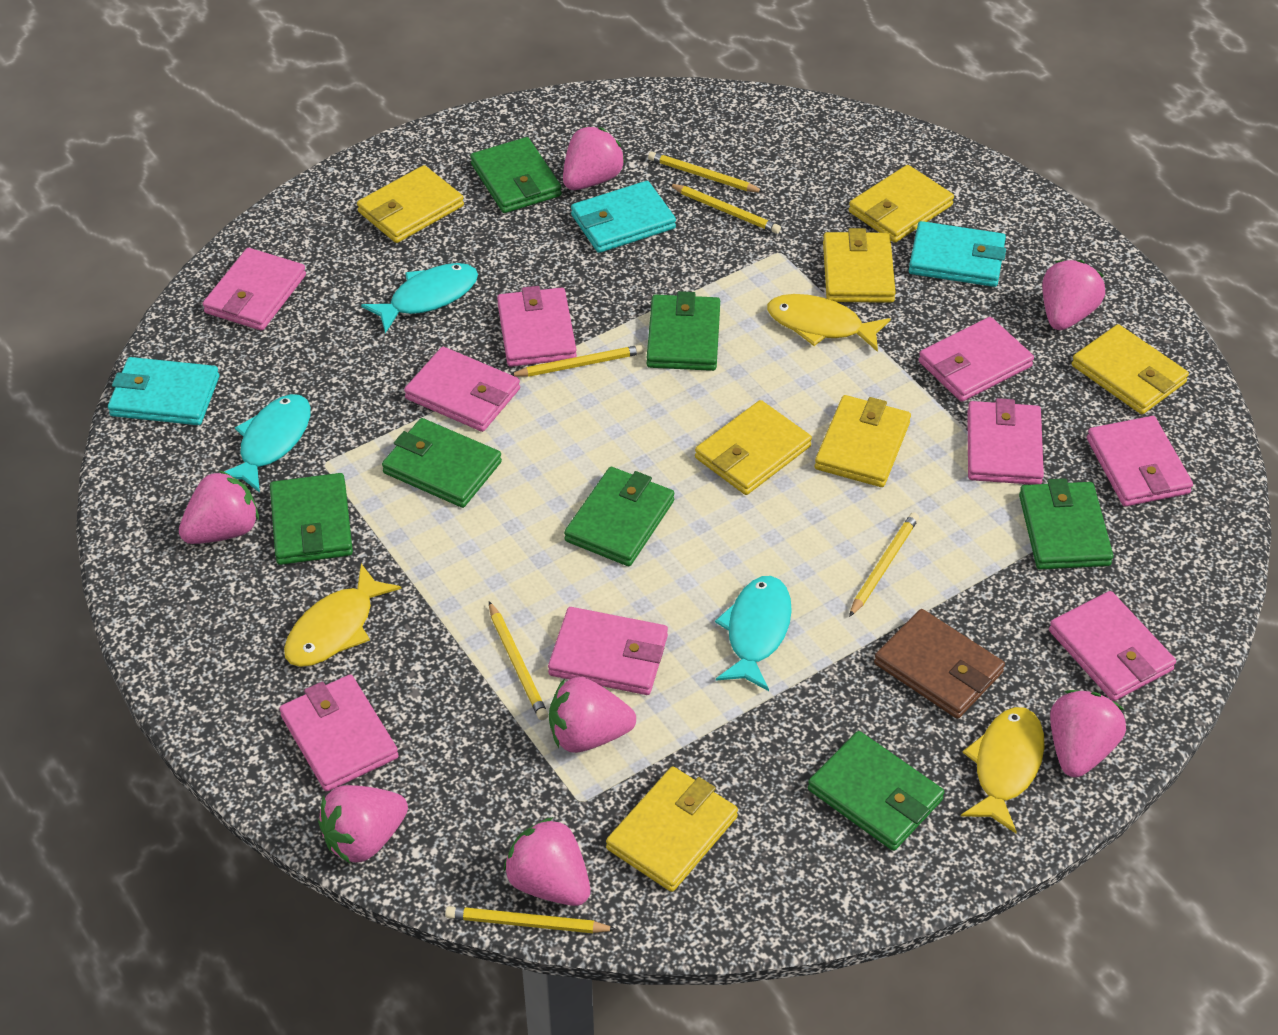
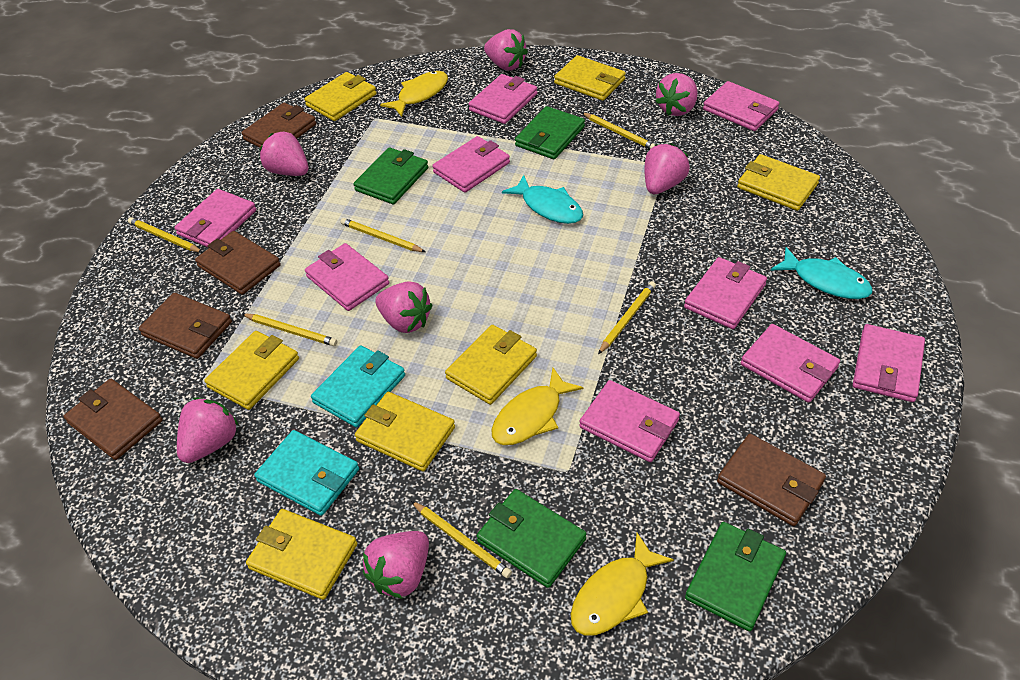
brown wallet: 1 -> 5
green wallet: 7 -> 4
turquoise fish: 3 -> 2
turquoise wallet: 3 -> 2

